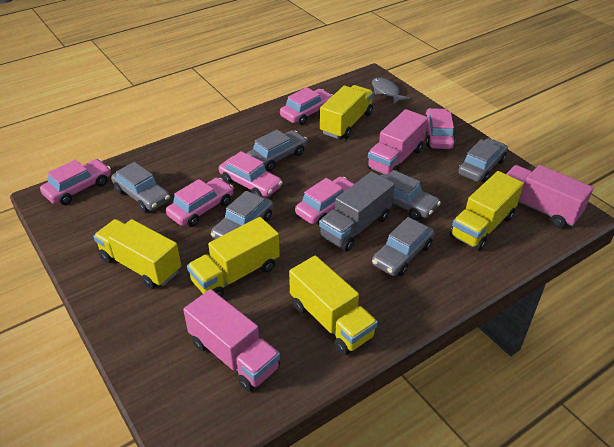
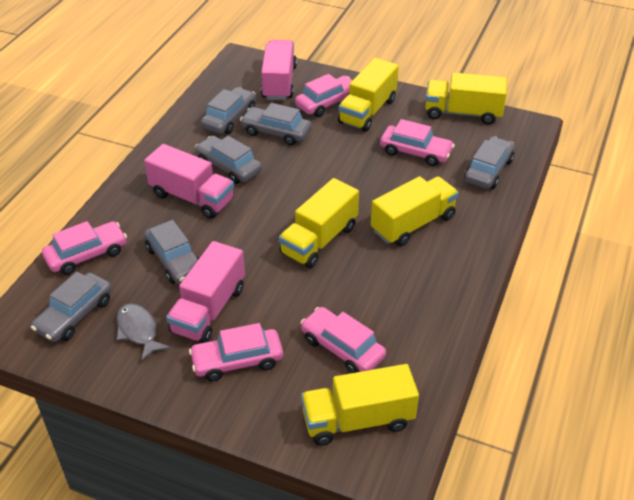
grey truck: 1 -> 0
pink car: 6 -> 5

